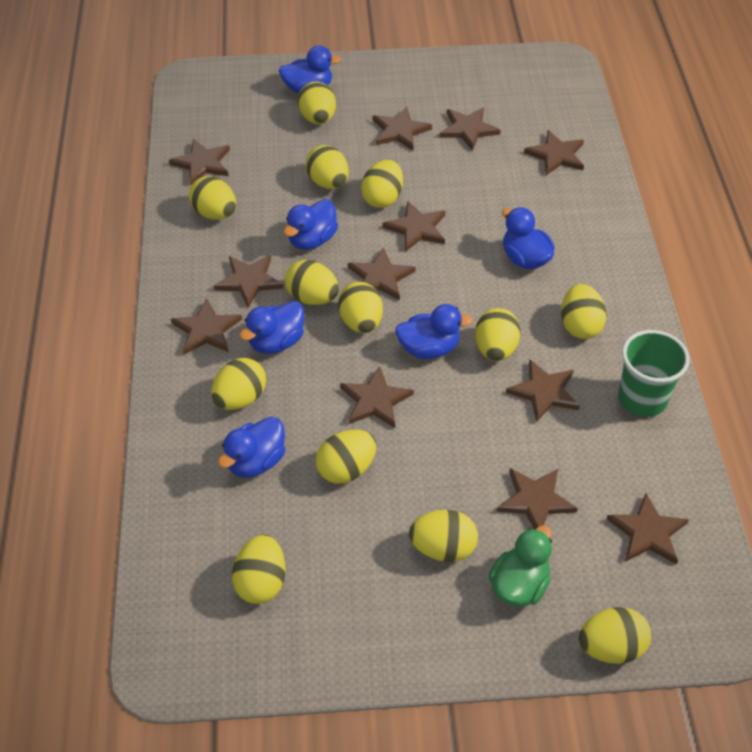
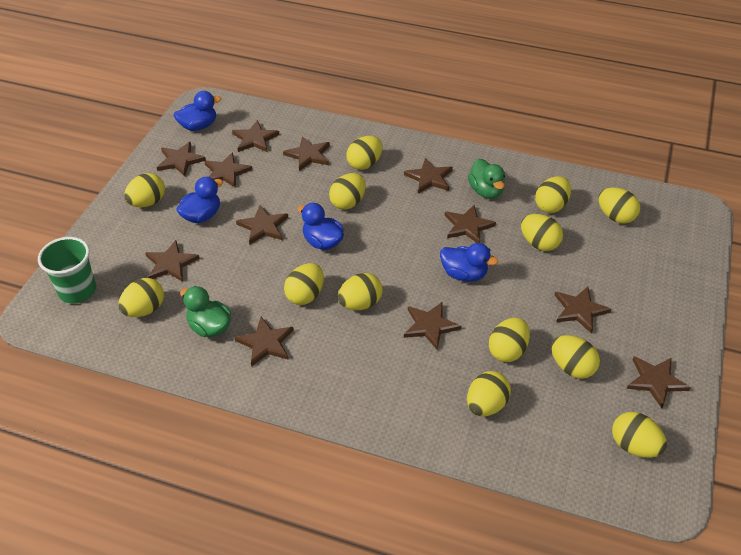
blue duck: 6 -> 4
green duck: 1 -> 2

